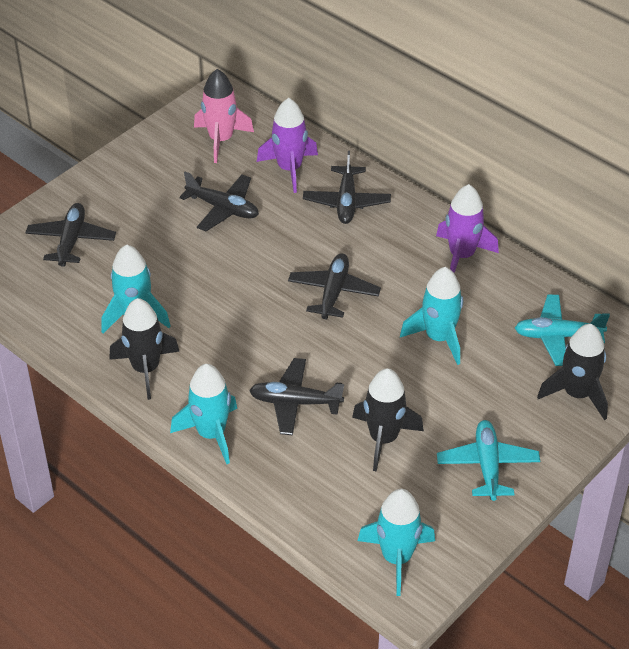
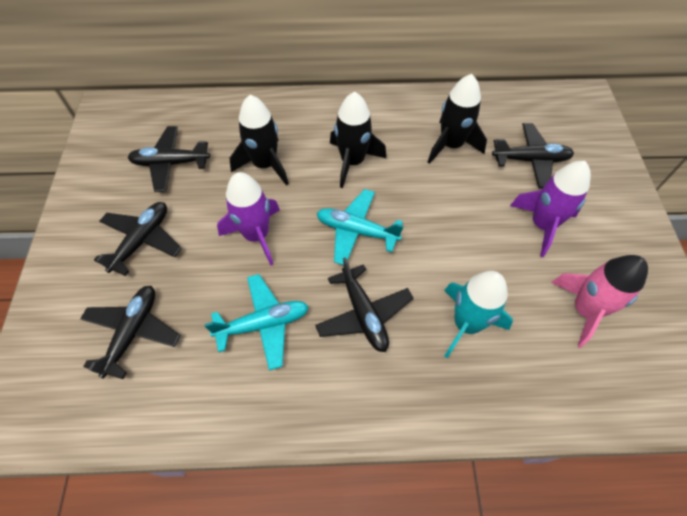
turquoise rocket: 4 -> 1

